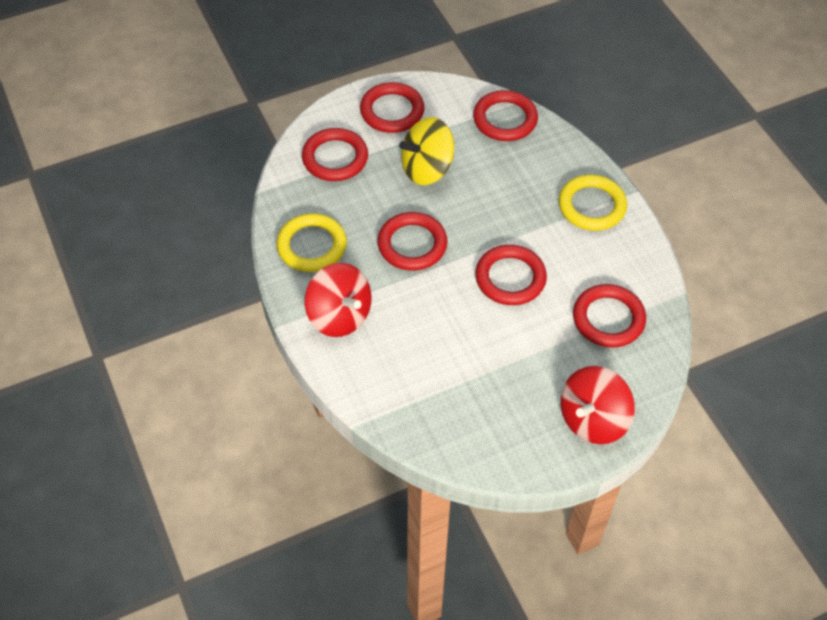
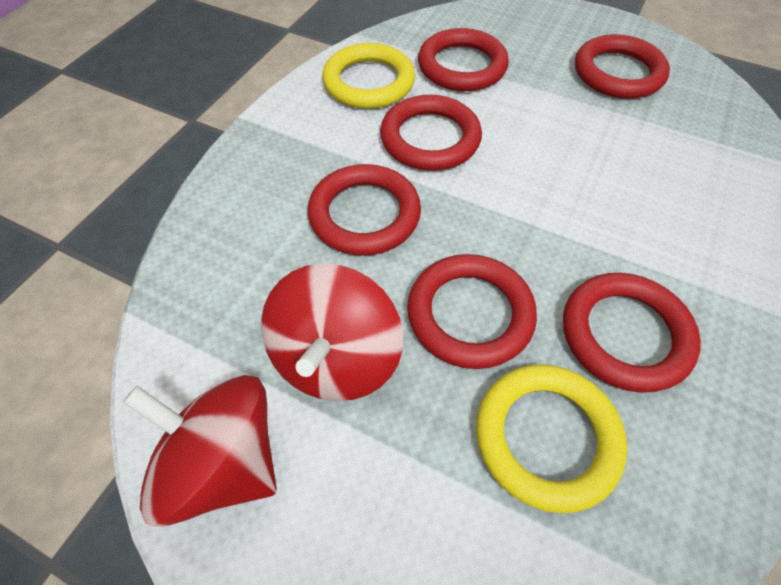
yellow spinning top: 1 -> 0

